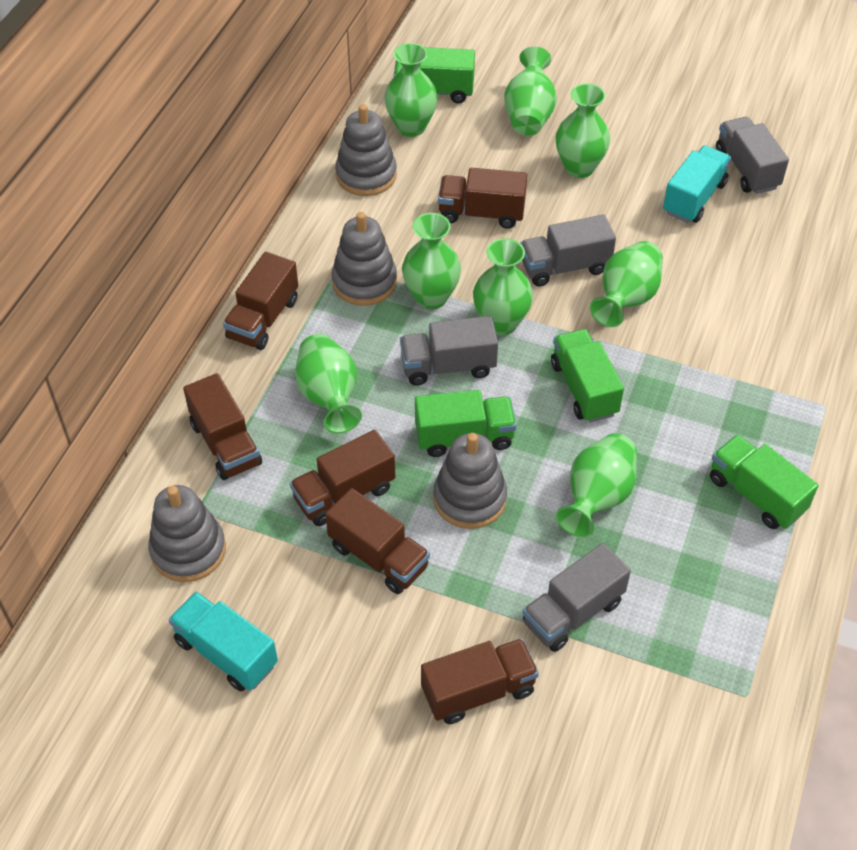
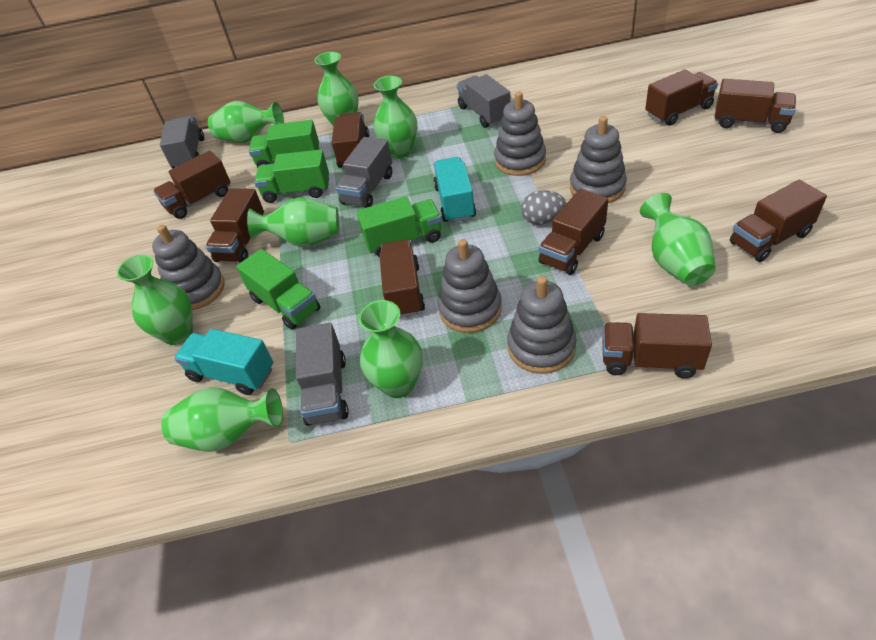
brown truck: 6 -> 9
grey egg: 0 -> 1
grey stacking toy: 4 -> 5

